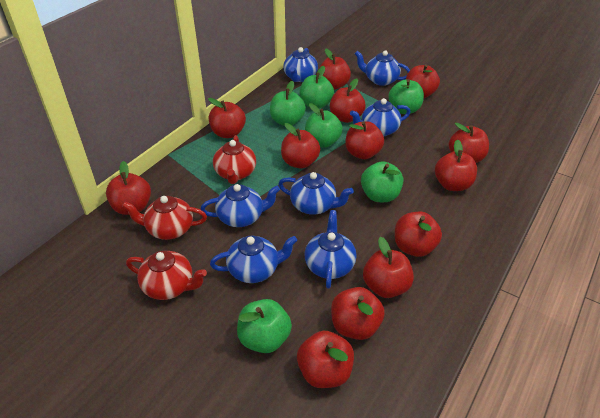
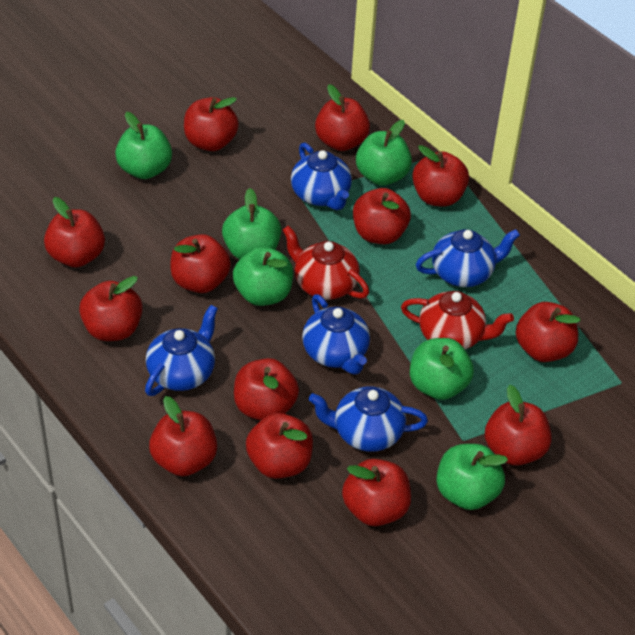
blue teapot: 7 -> 5
red teapot: 3 -> 2

